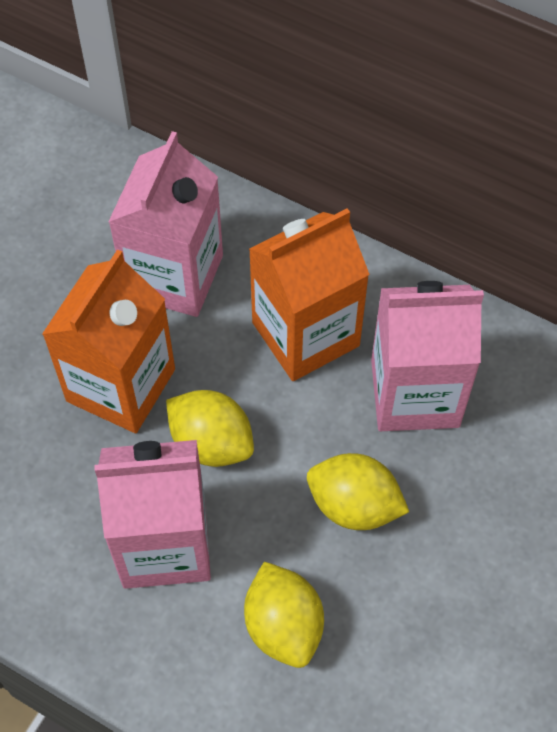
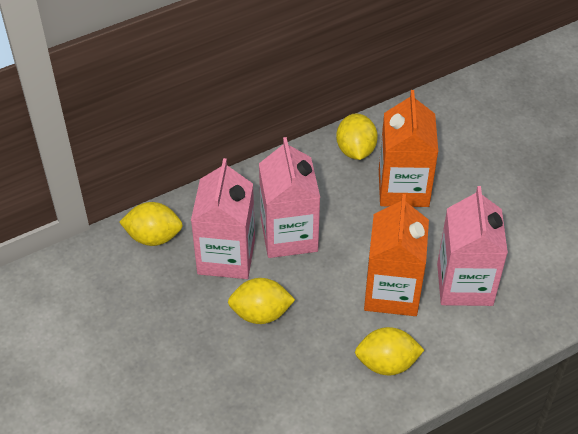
yellow lemon: 3 -> 4

